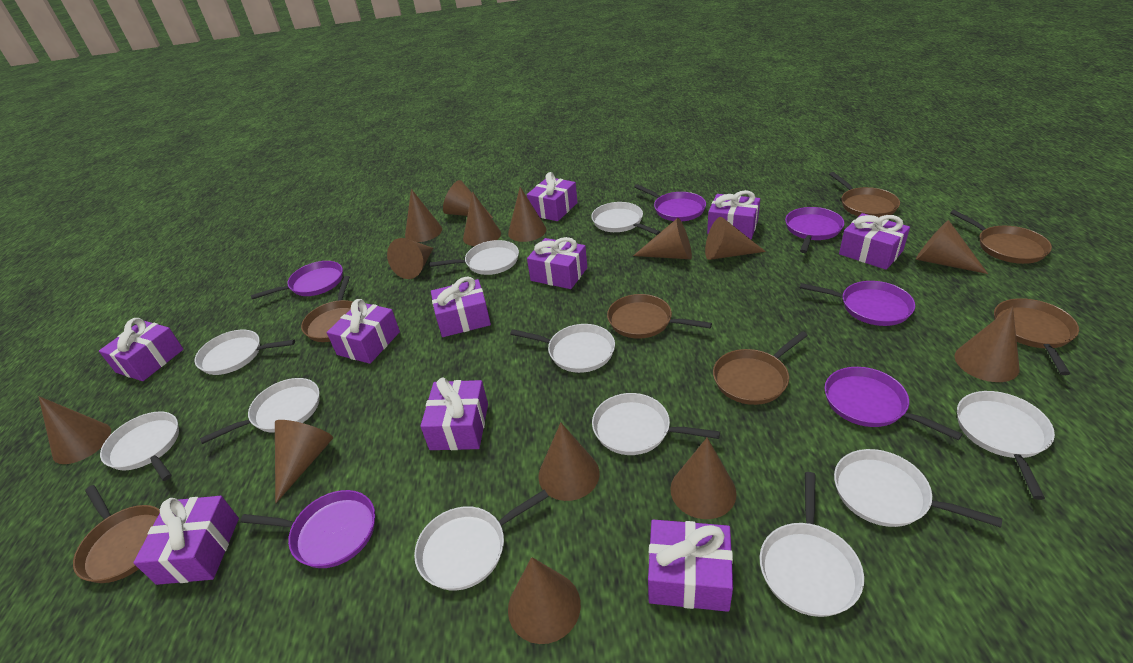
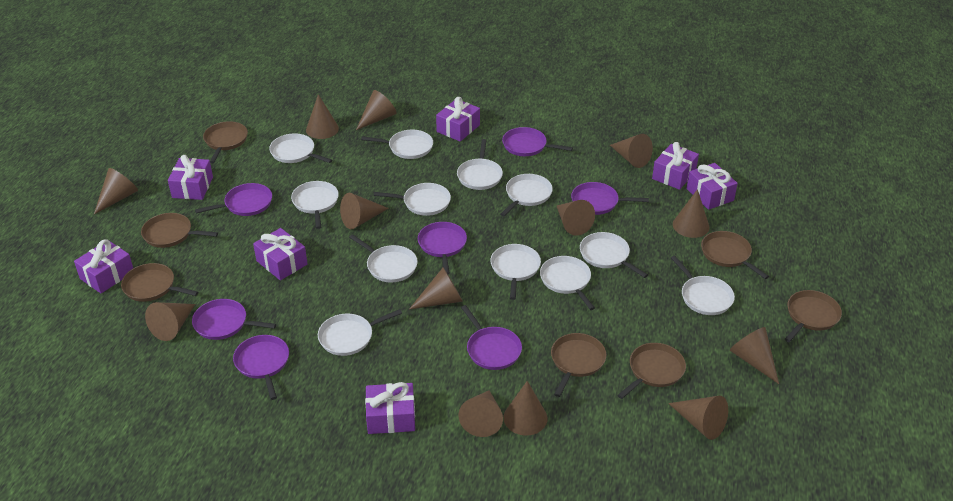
brown cone: 14 -> 13
purple gift: 10 -> 7
purple pan: 6 -> 7
white pan: 11 -> 12

